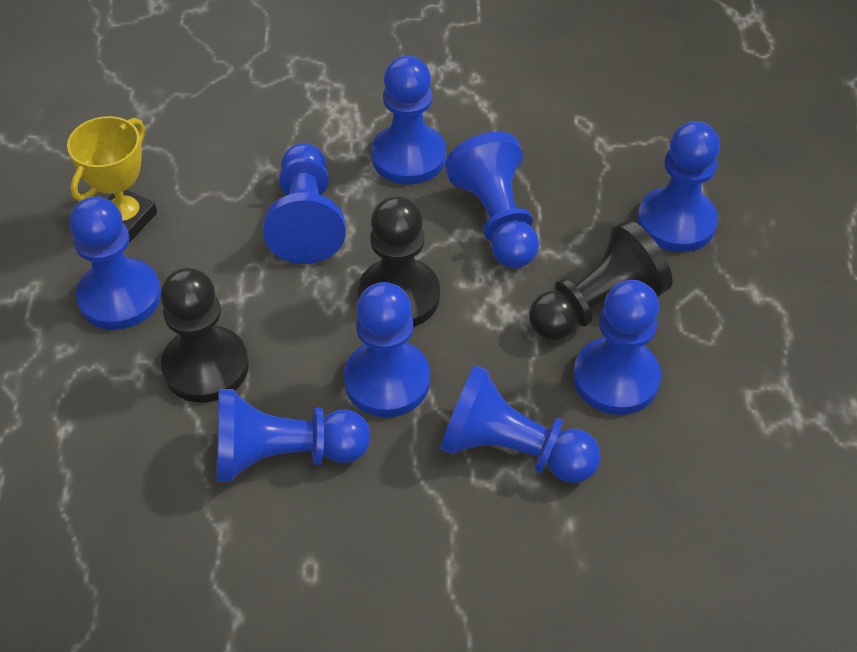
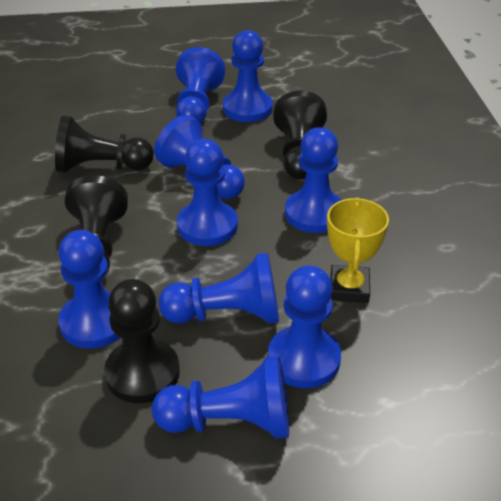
black pawn: 3 -> 4

